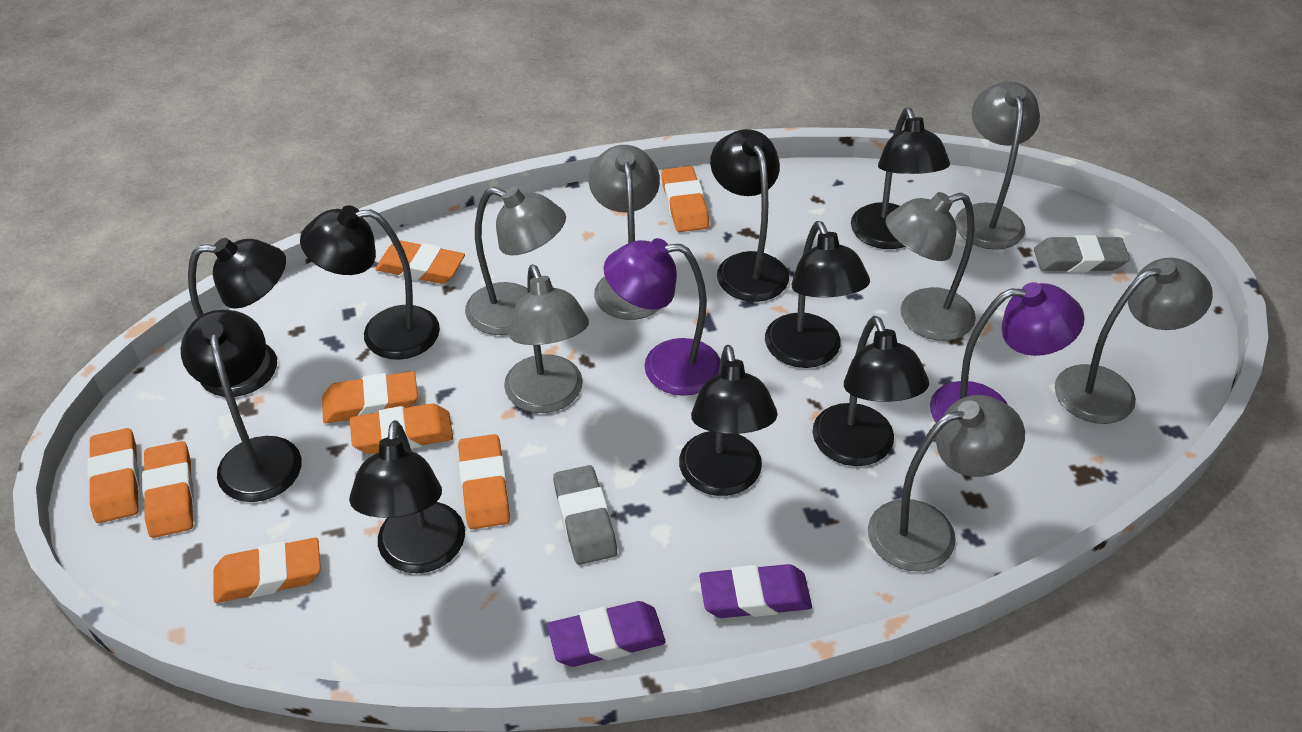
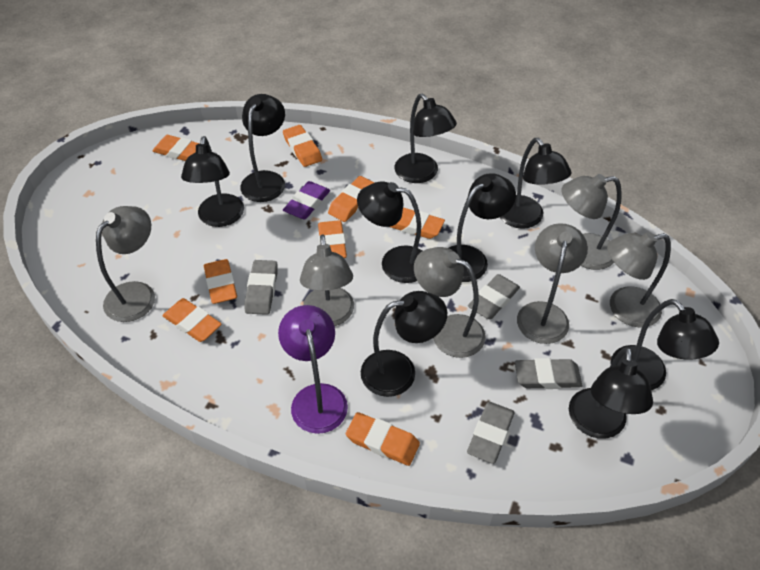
grey eraser: 2 -> 4
grey lamp: 7 -> 6
purple eraser: 2 -> 1
purple lamp: 2 -> 1

